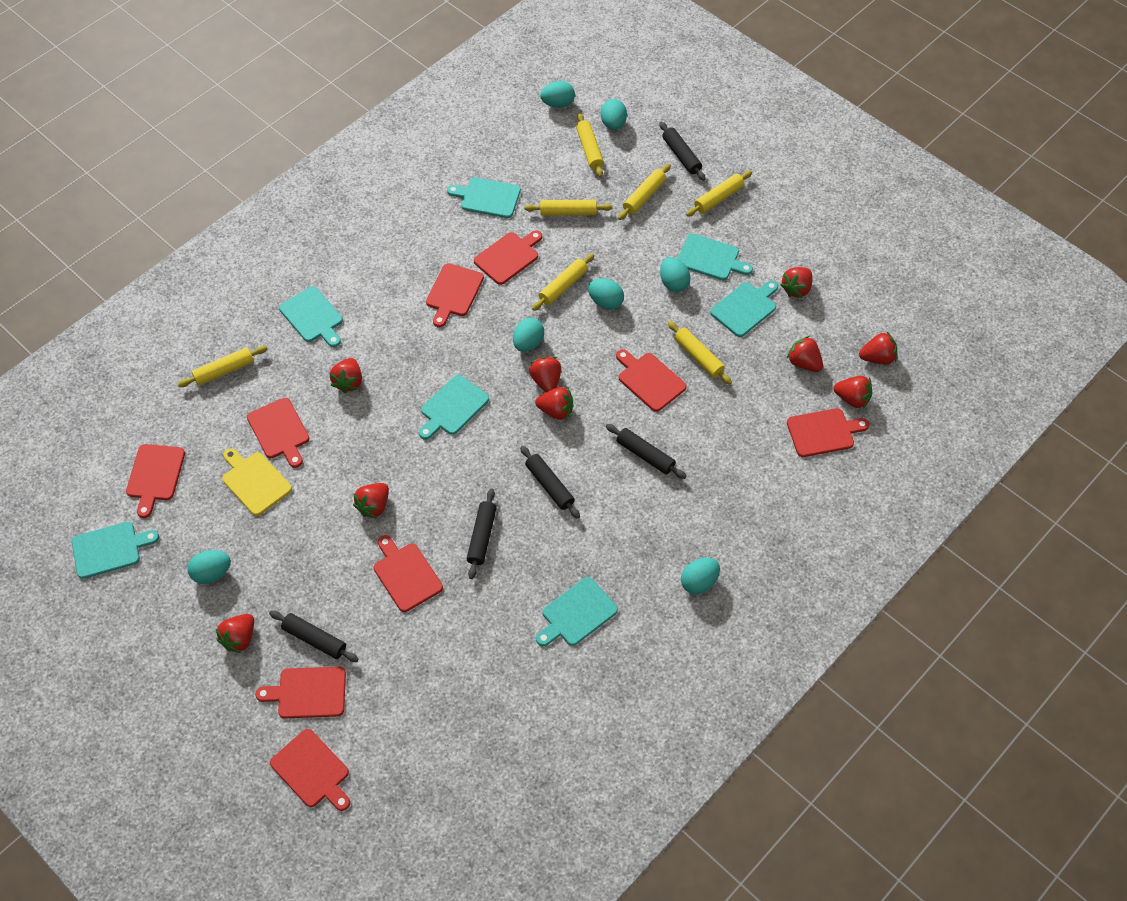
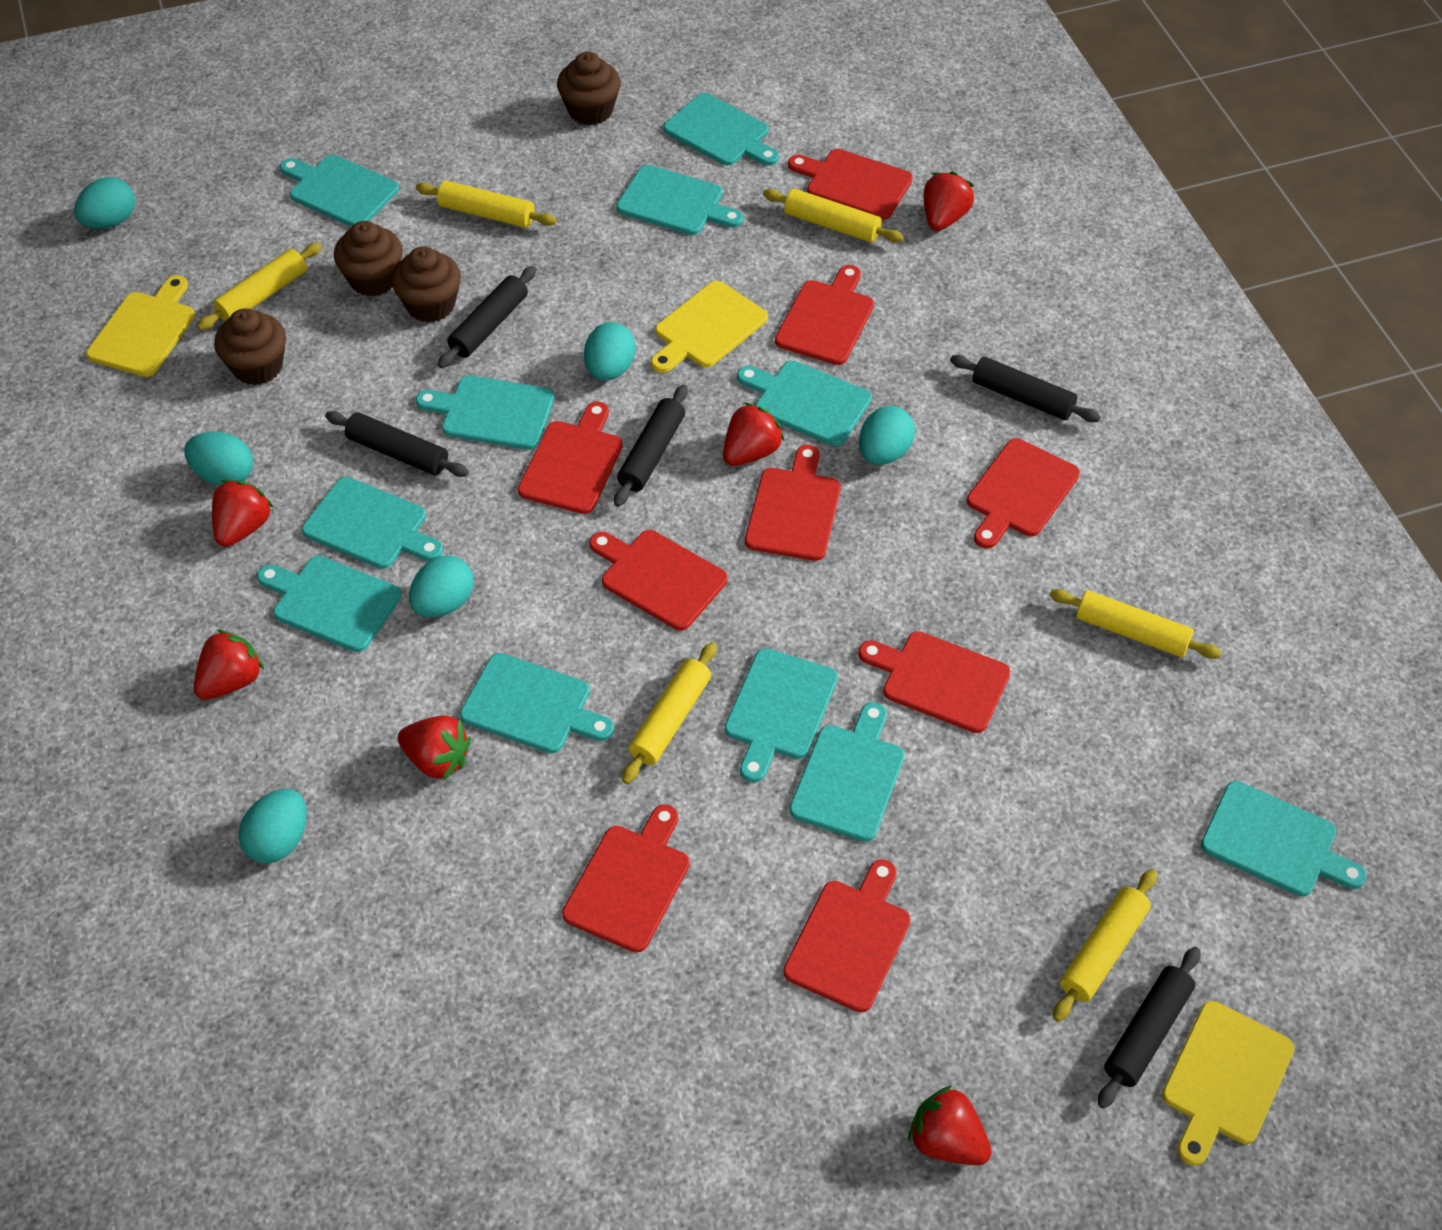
brown cupcake: 0 -> 4
red strawberry: 9 -> 6
turquoise cutting board: 7 -> 11
turquoise egg: 7 -> 6
yellow cutting board: 1 -> 3
yellow rolling pin: 7 -> 6

